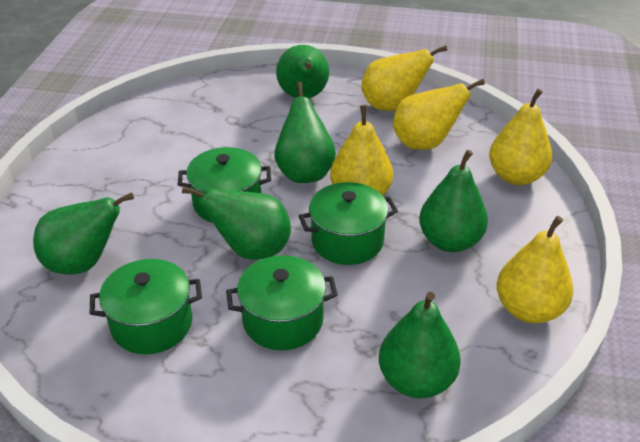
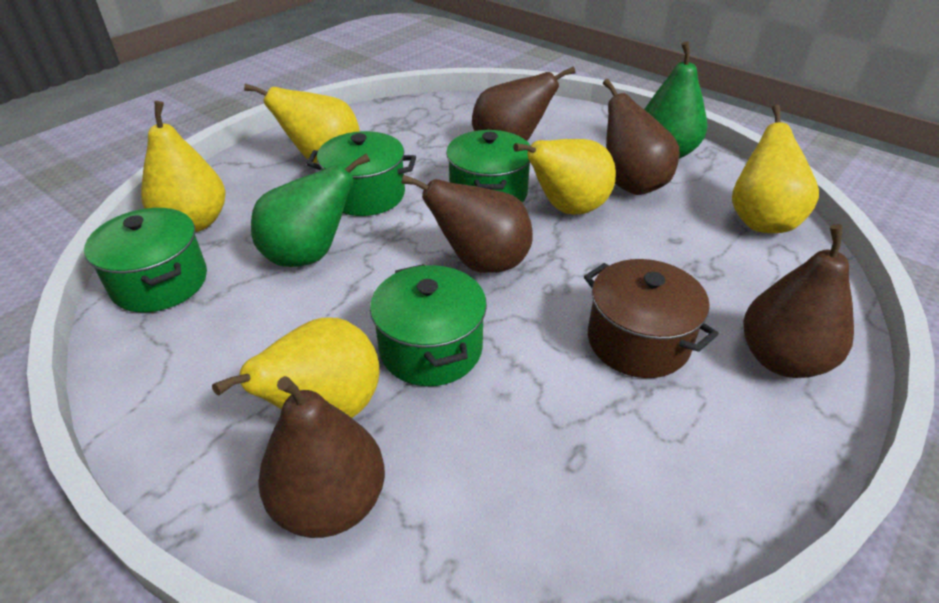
brown pear: 0 -> 5
brown pot: 0 -> 1
green pear: 6 -> 2

